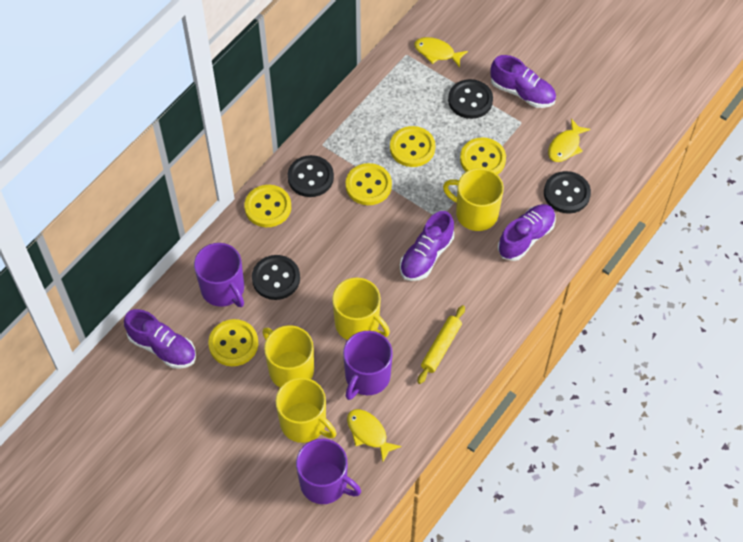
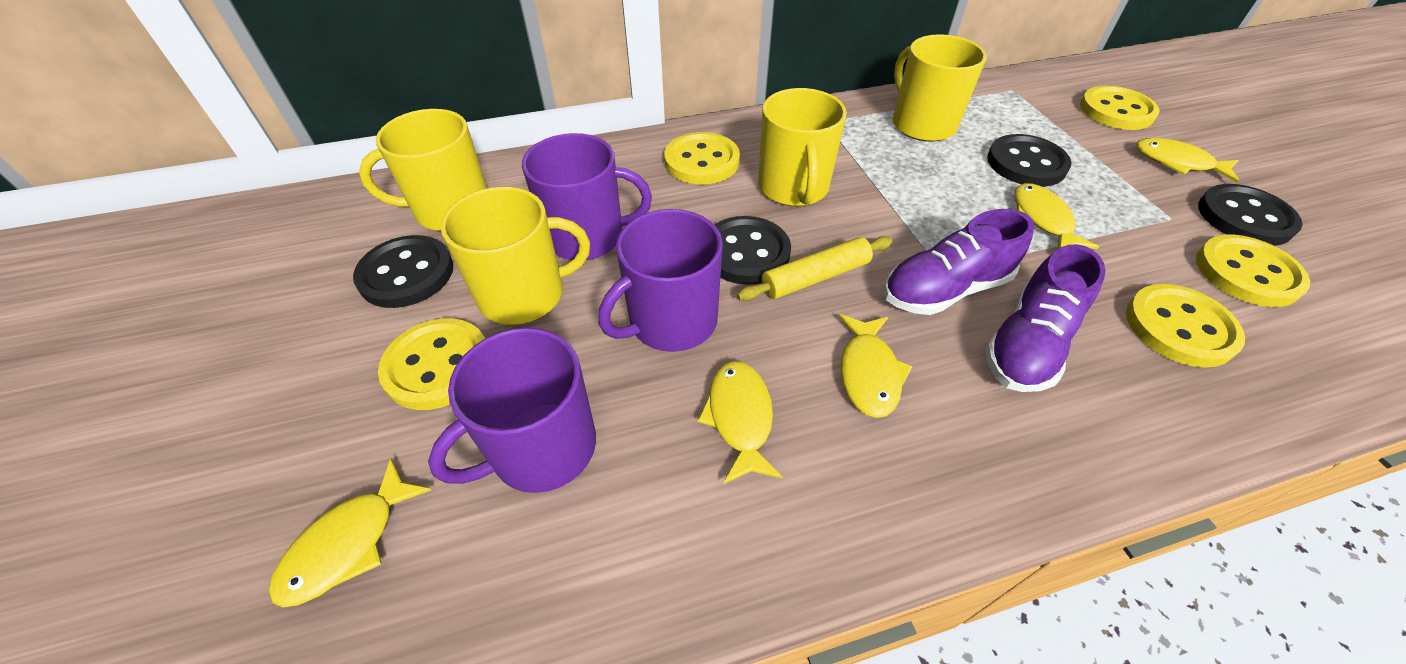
purple shoe: 4 -> 2
yellow fish: 3 -> 5

